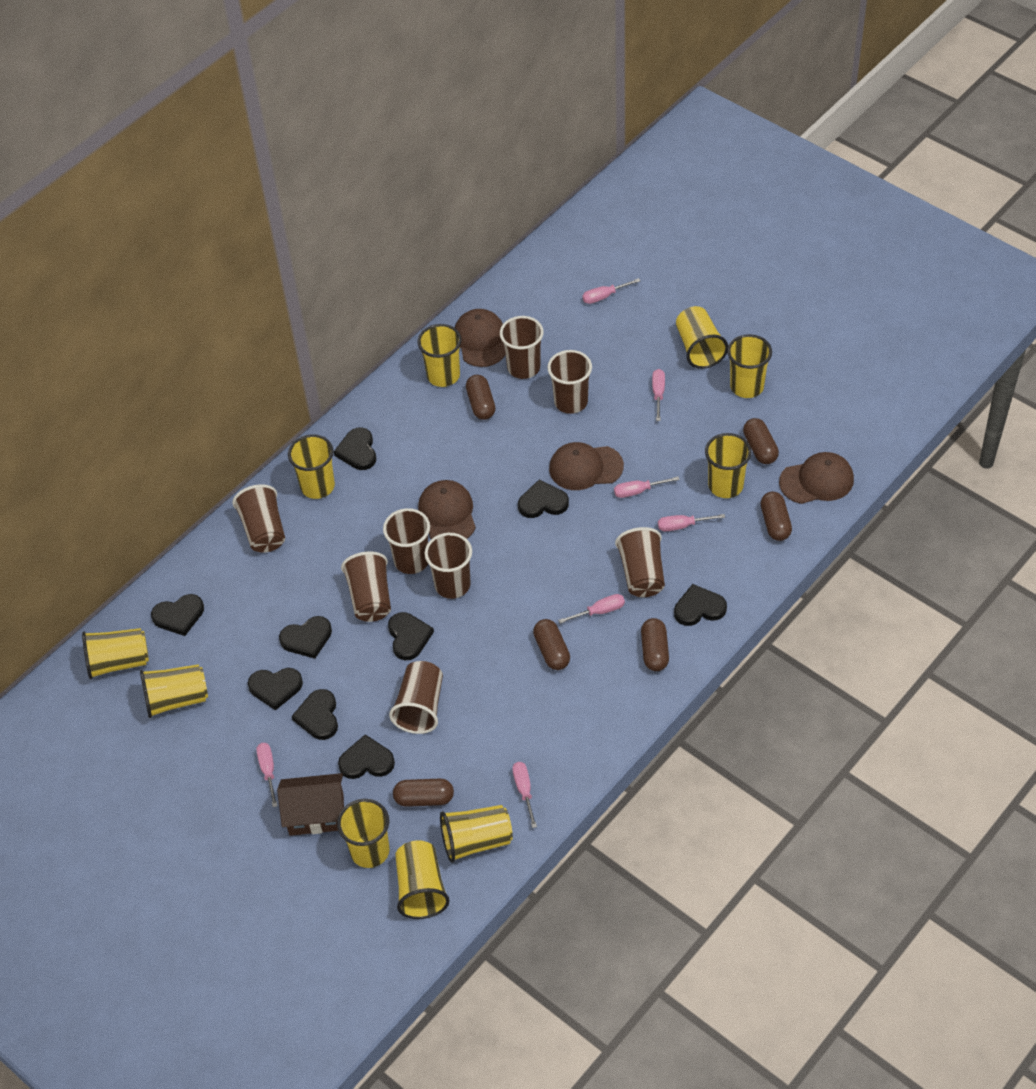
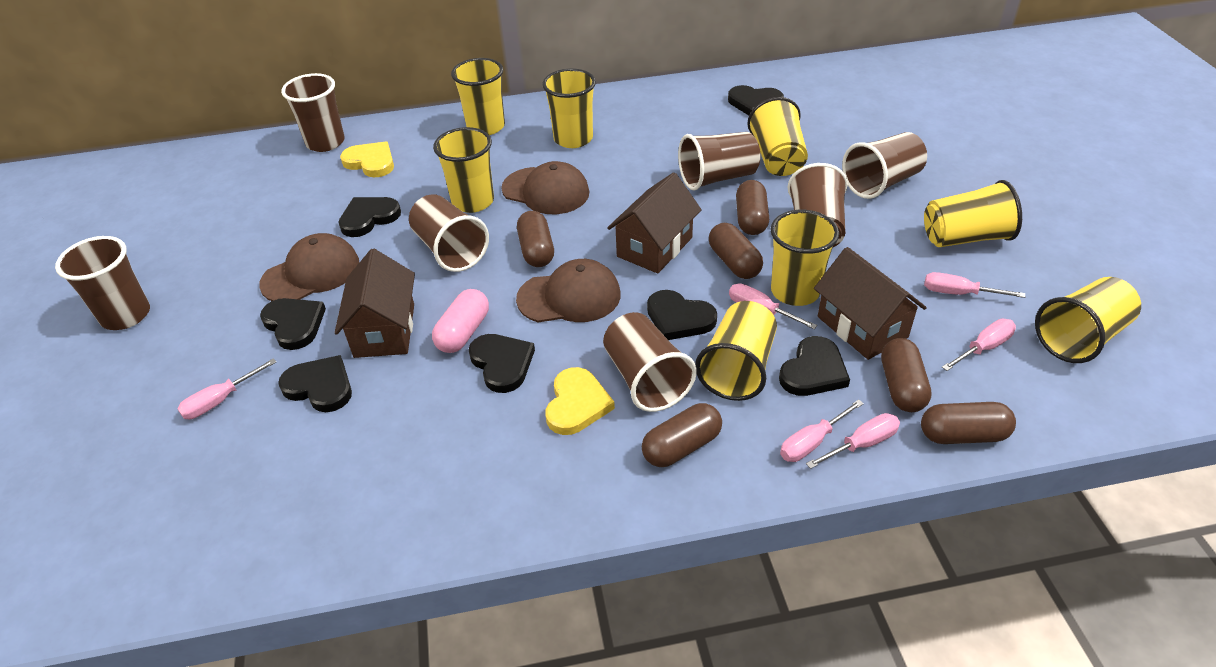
black heart: 9 -> 7
brown cap: 4 -> 3
brown cup: 8 -> 7
brown house: 1 -> 3
pink capsule: 0 -> 1
pink screwdriver: 7 -> 6
yellow cup: 10 -> 8
yellow heart: 0 -> 2

